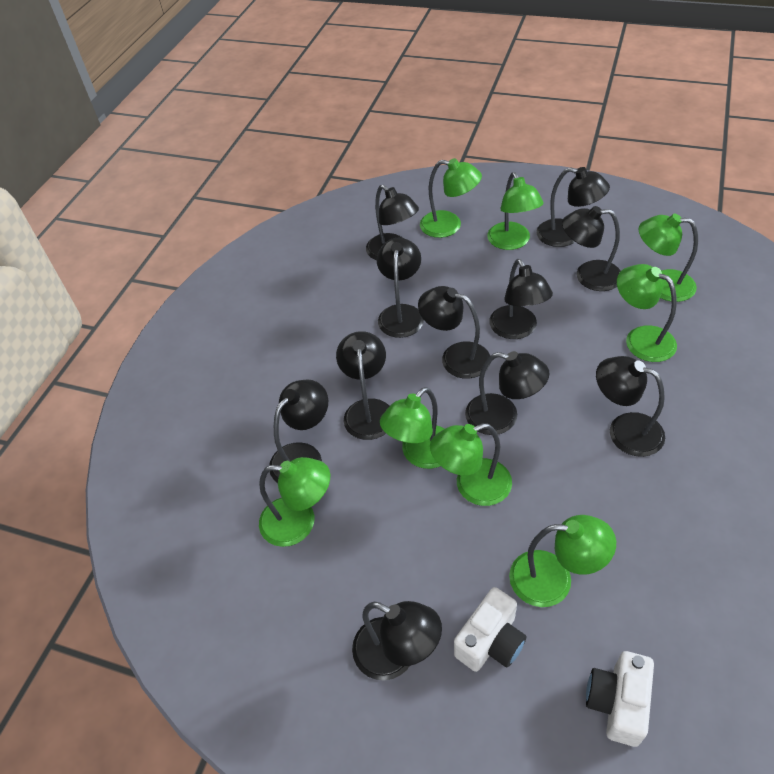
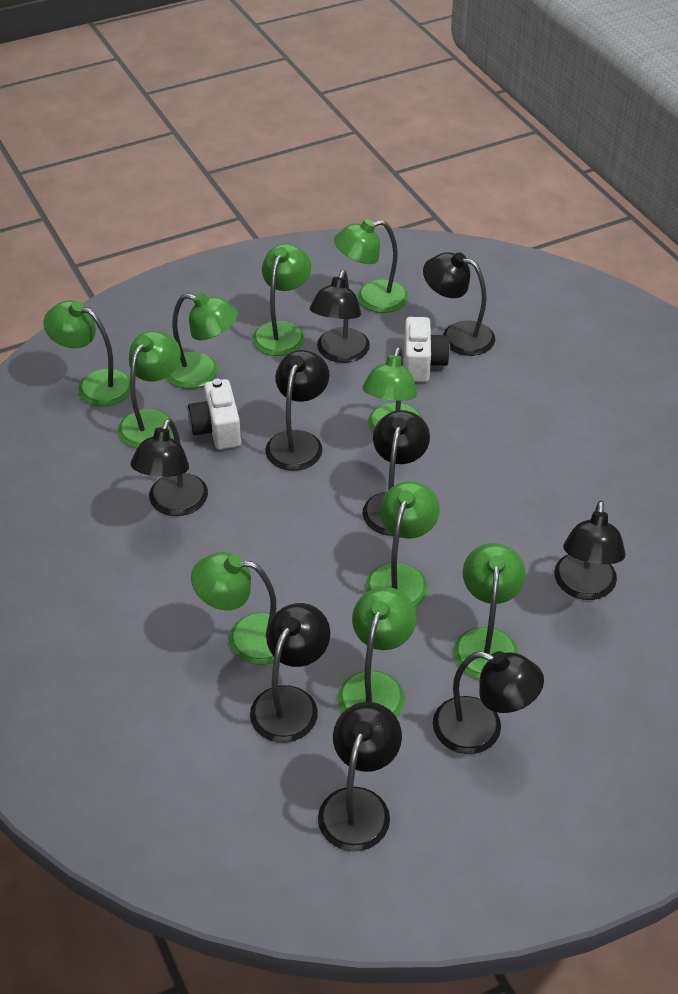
black lamp: 11 -> 9
green lamp: 8 -> 10

